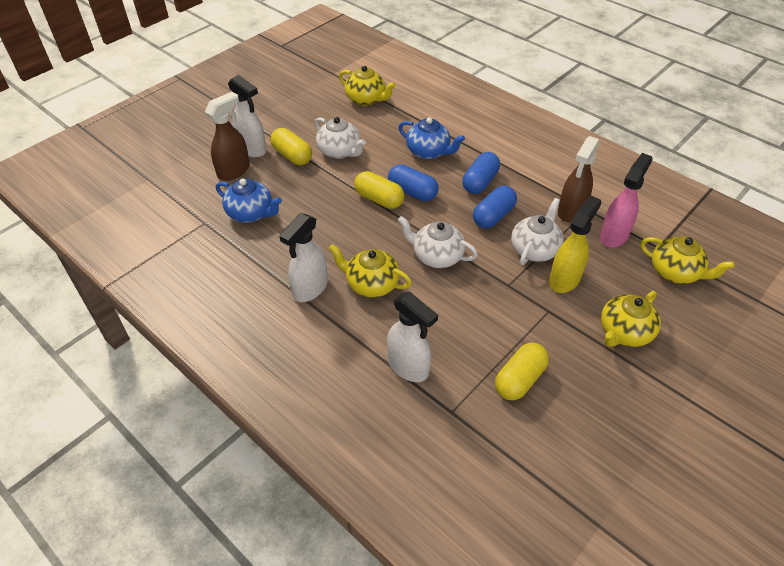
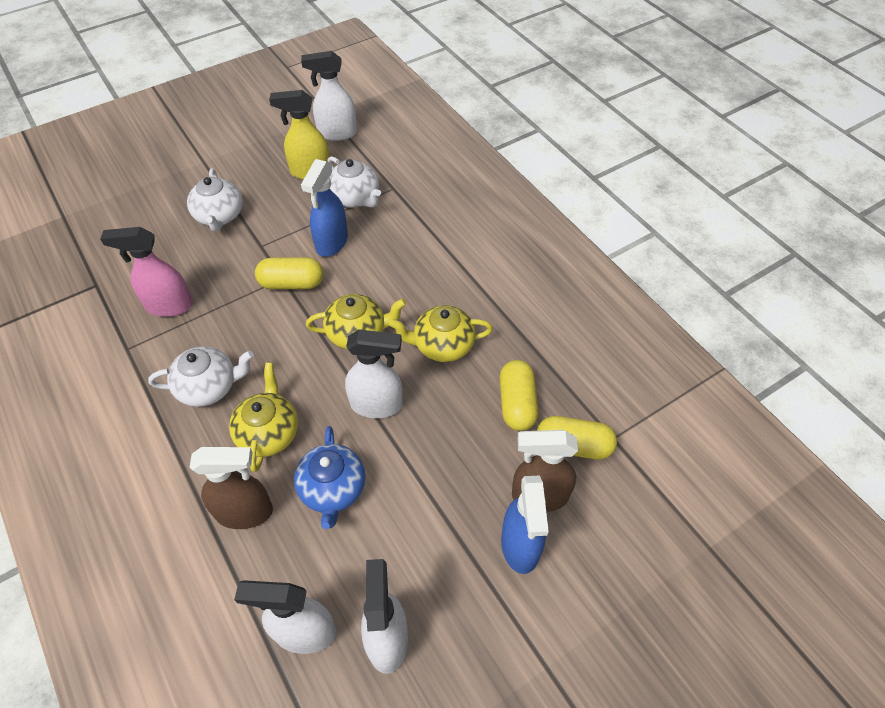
blue capsule: 3 -> 0
blue spray bottle: 0 -> 2
blue teapot: 2 -> 1
white spray bottle: 3 -> 4
yellow teapot: 4 -> 3

